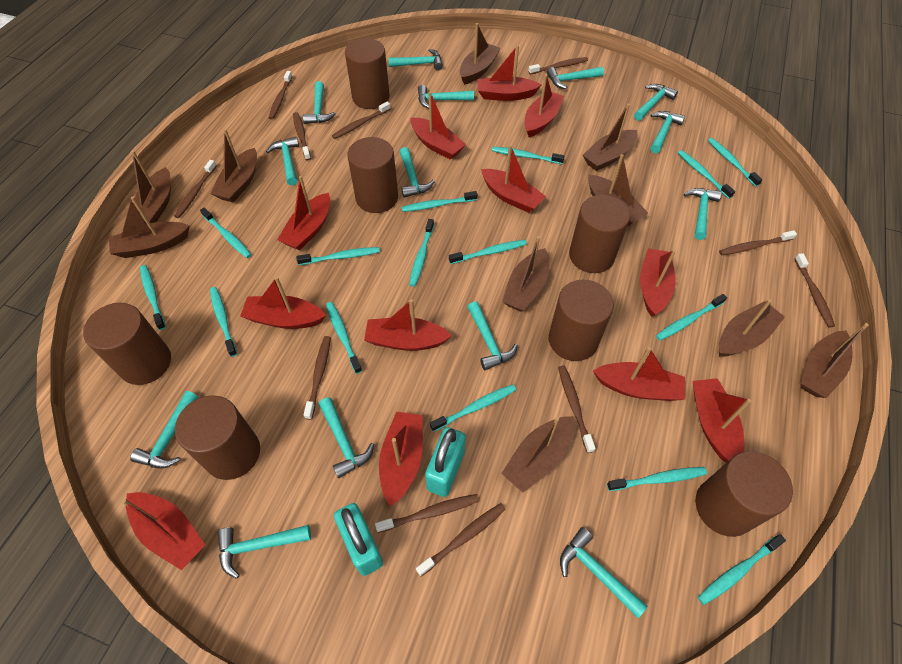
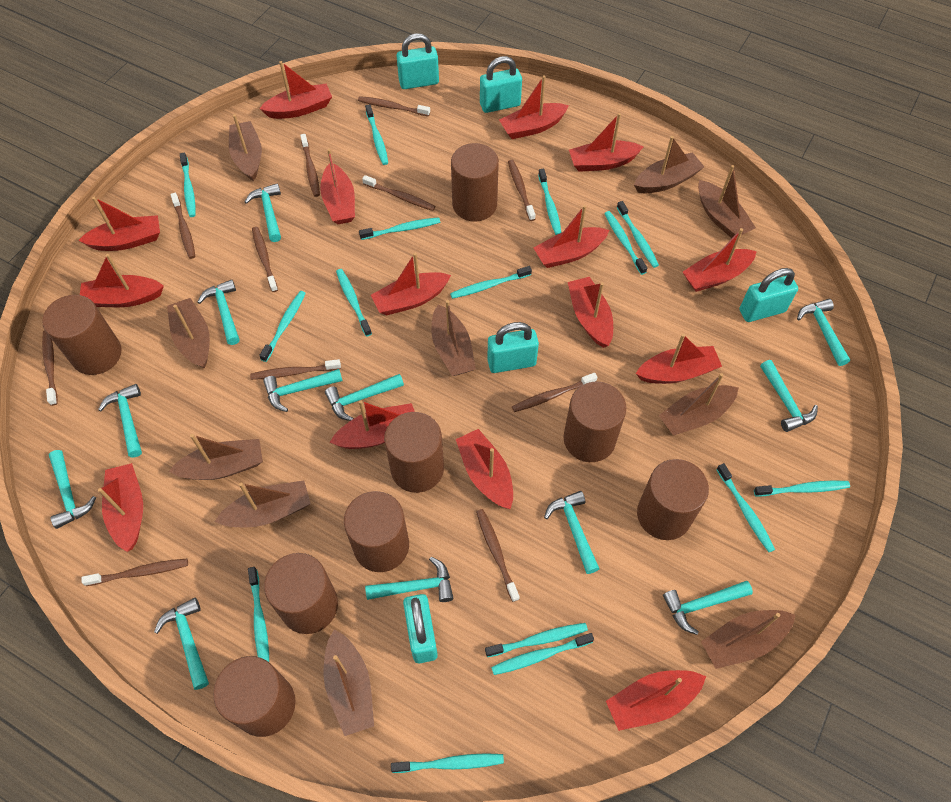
brown cylinder: 7 -> 8
red boat: 12 -> 15
turquoise hammer: 14 -> 12
turquoise padlock: 2 -> 5

